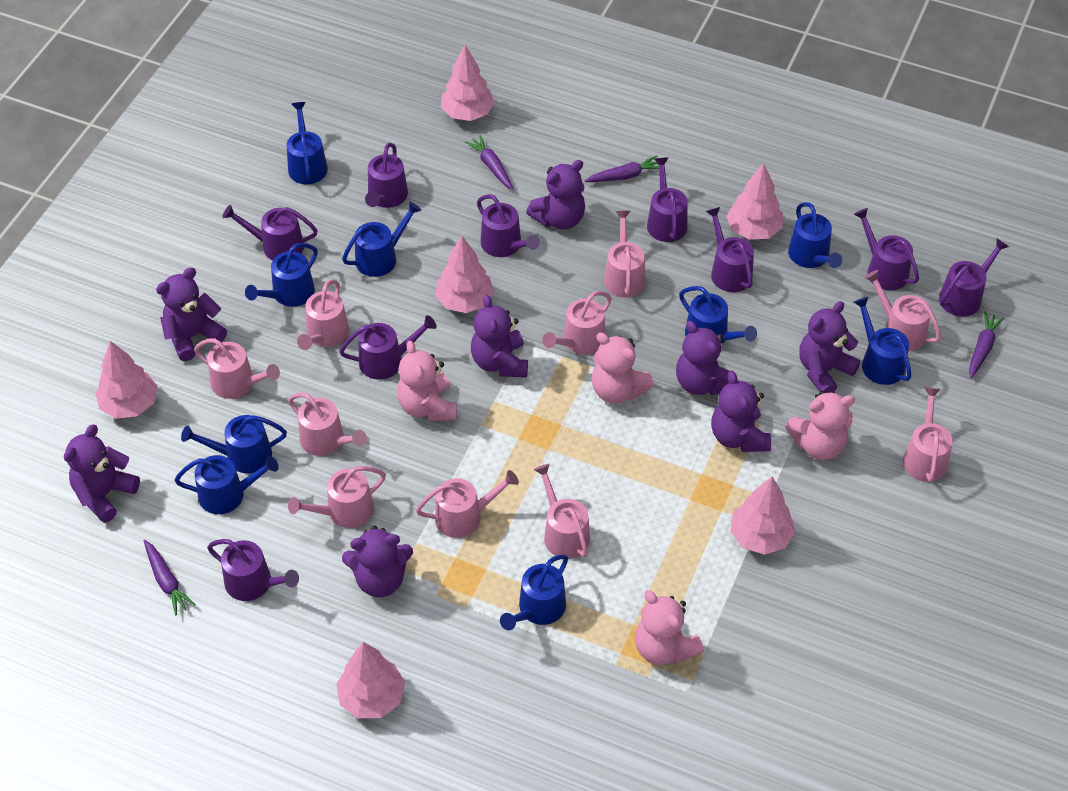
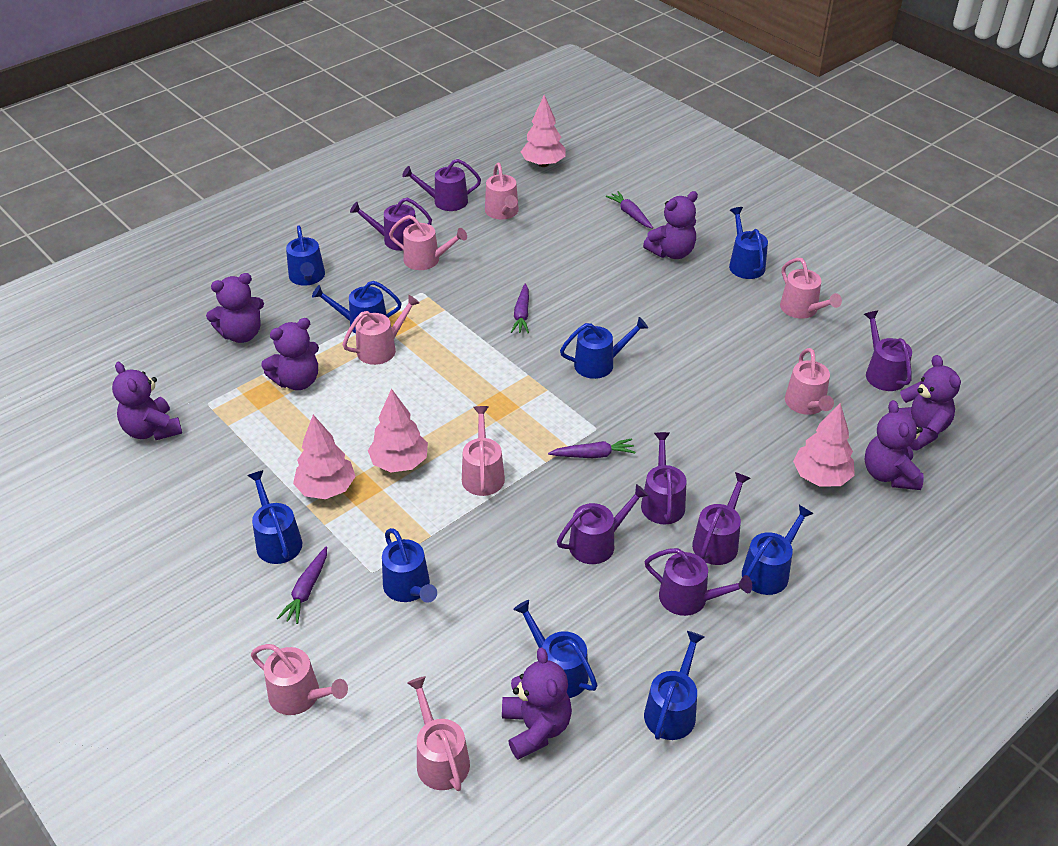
pink teddy bear: 4 -> 0
pink tree: 6 -> 4
pink watering can: 10 -> 8
purple teddy bear: 8 -> 7
purple watering can: 9 -> 7

